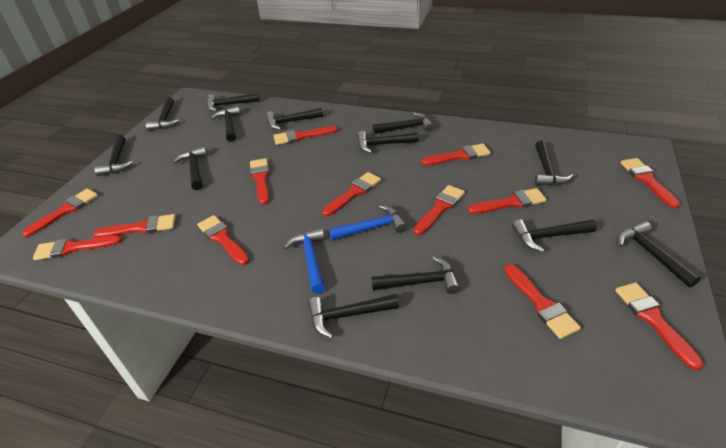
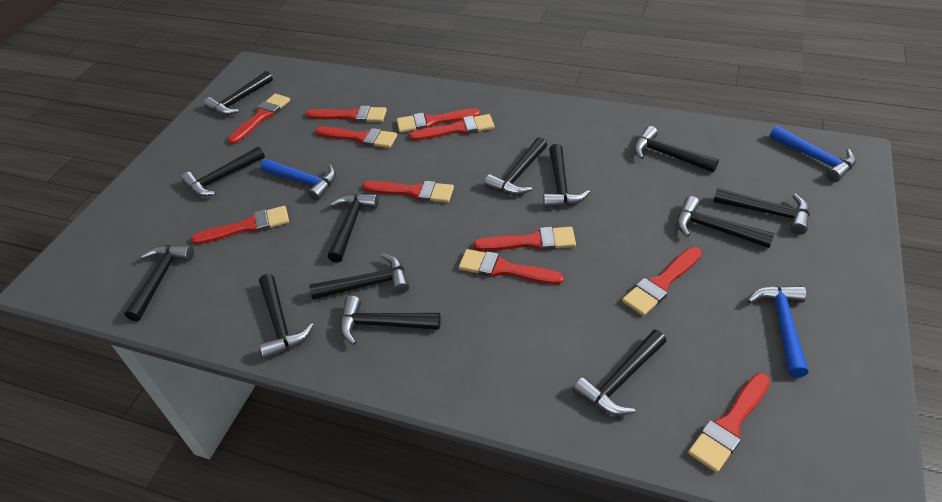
blue hammer: 2 -> 3
red brush: 13 -> 11

